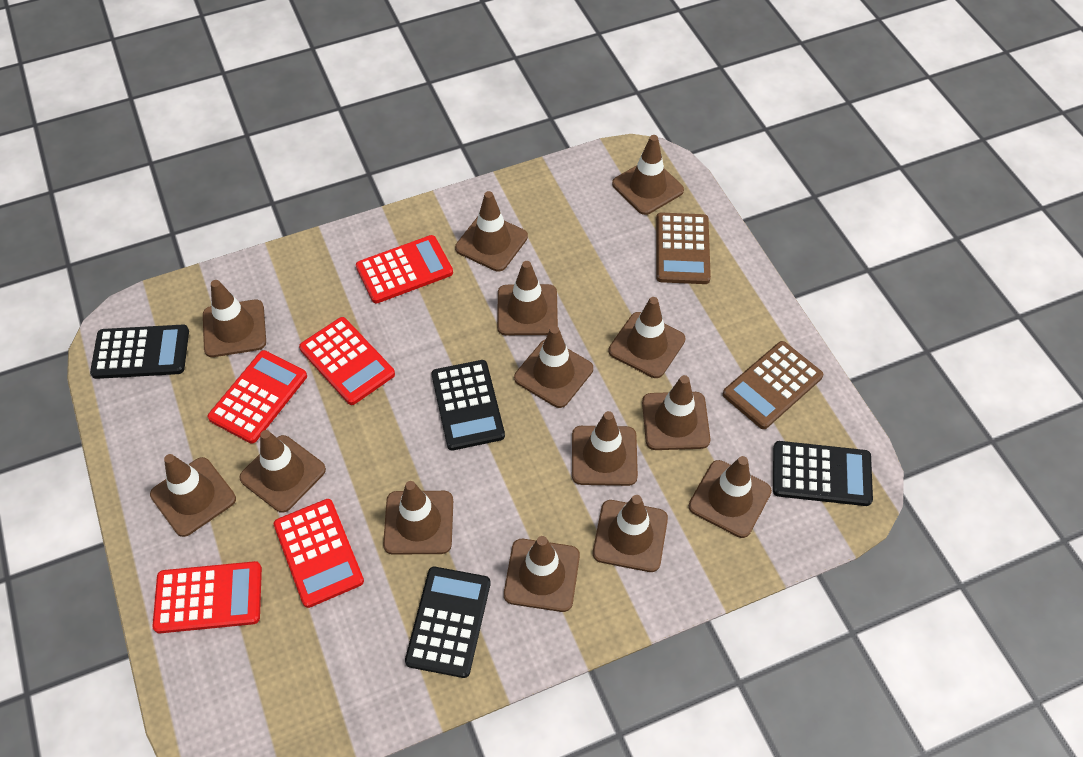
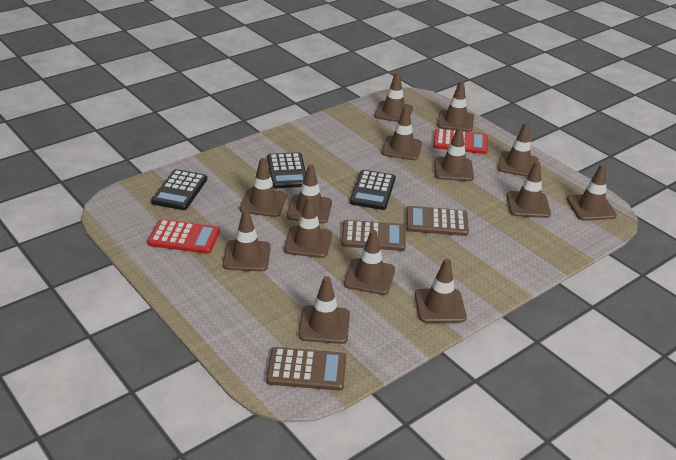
black calculator: 4 -> 3
brown calculator: 2 -> 3
red calculator: 5 -> 2

